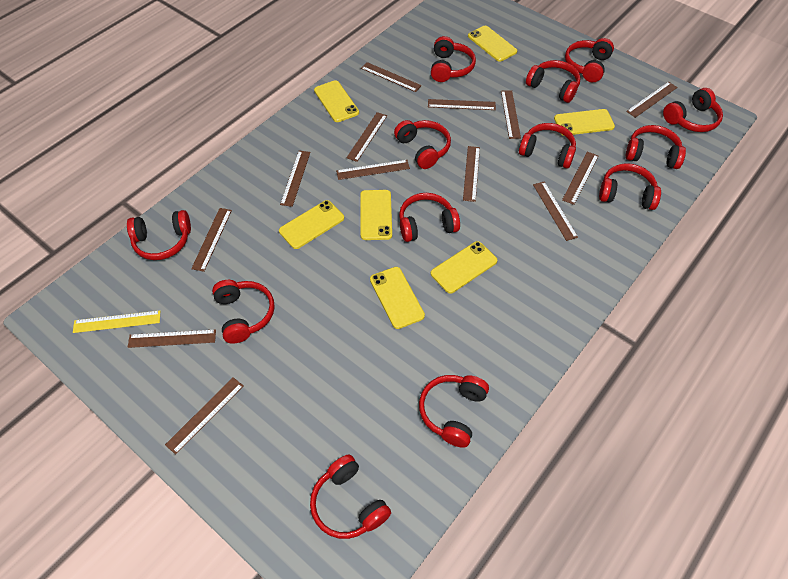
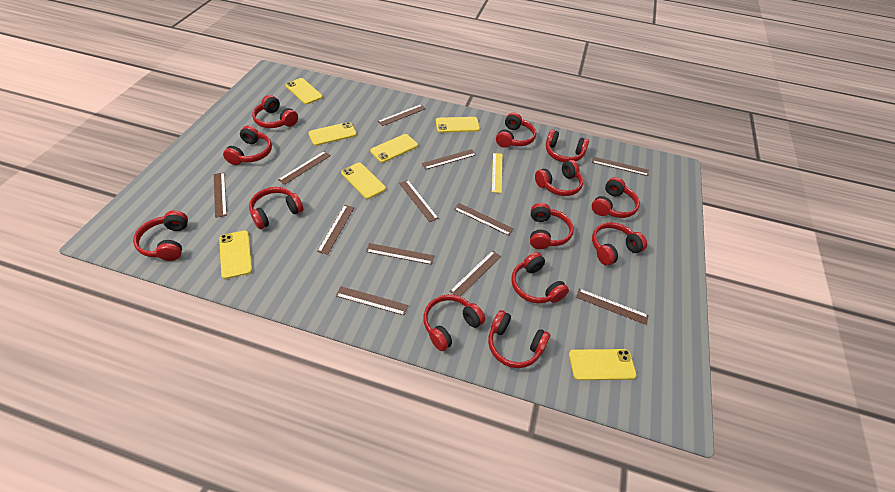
brown ruler: 13 -> 12

